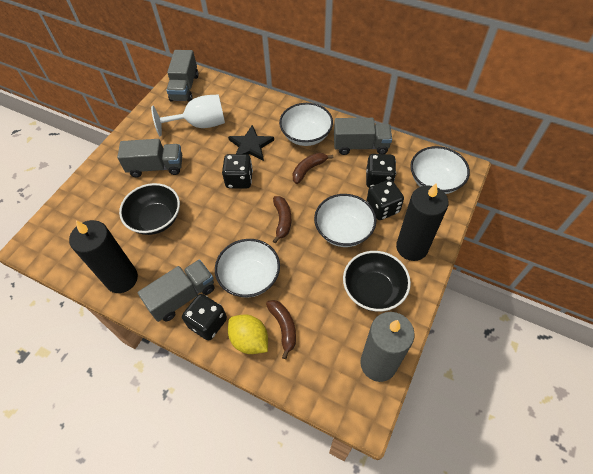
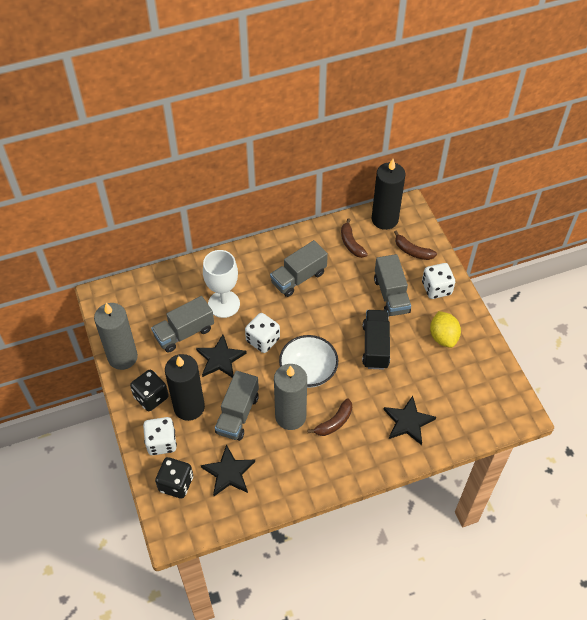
black bowl: 2 -> 0
black dice: 4 -> 2
black star: 1 -> 3
black truck: 0 -> 1
grey candle: 1 -> 2
white bowl: 4 -> 1
white dice: 0 -> 3

